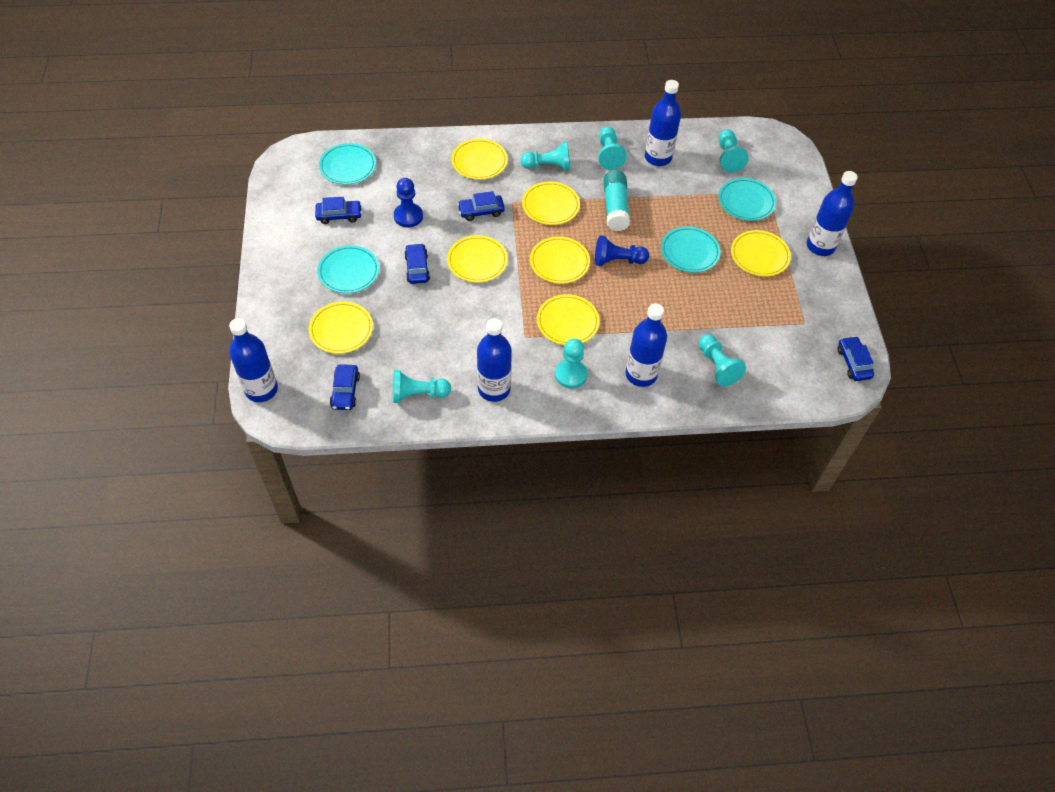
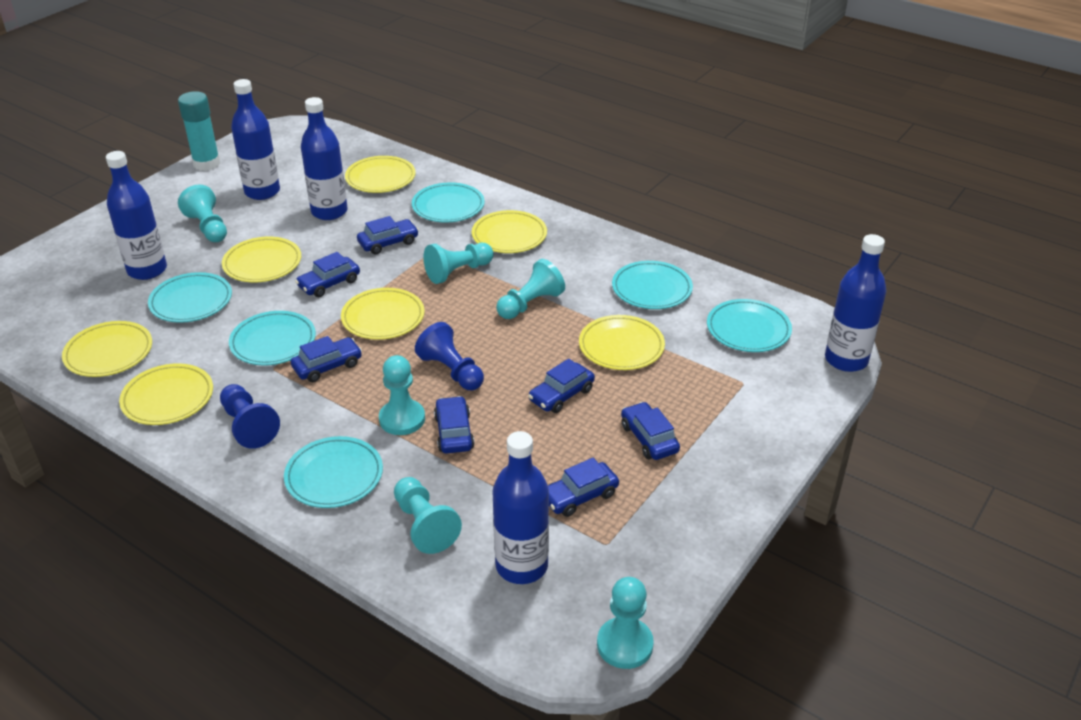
blue car: 5 -> 7
turquoise plate: 4 -> 6

